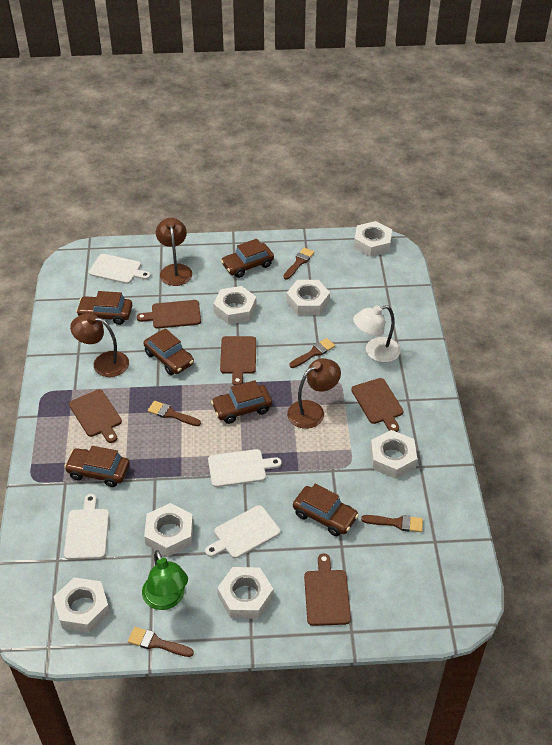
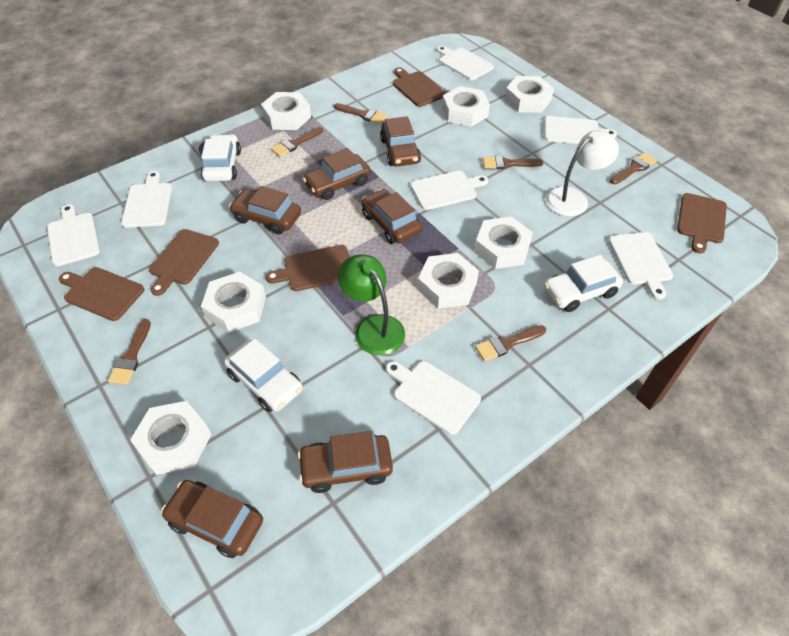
brown brush: 5 -> 6
brown lamp: 3 -> 0
white car: 0 -> 3
white cutting board: 4 -> 7

